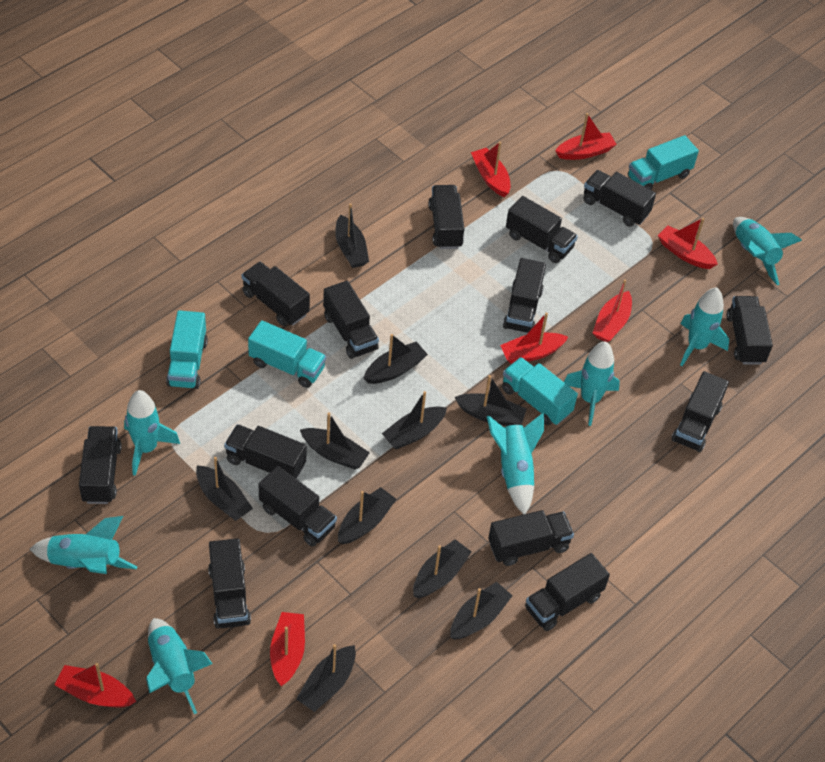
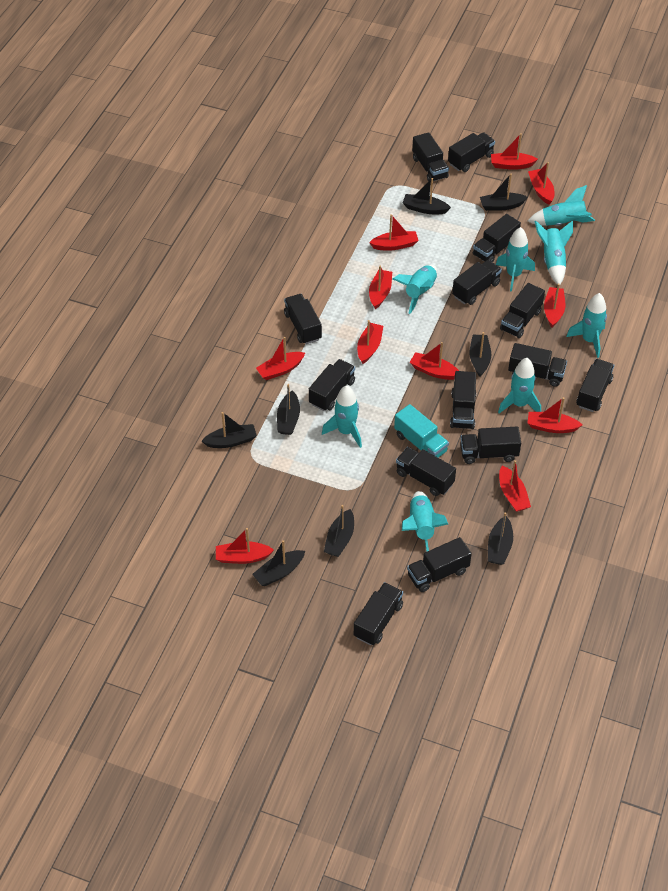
black boat: 10 -> 8
red boat: 7 -> 11
turquoise rocket: 7 -> 8
turquoise truck: 4 -> 1

